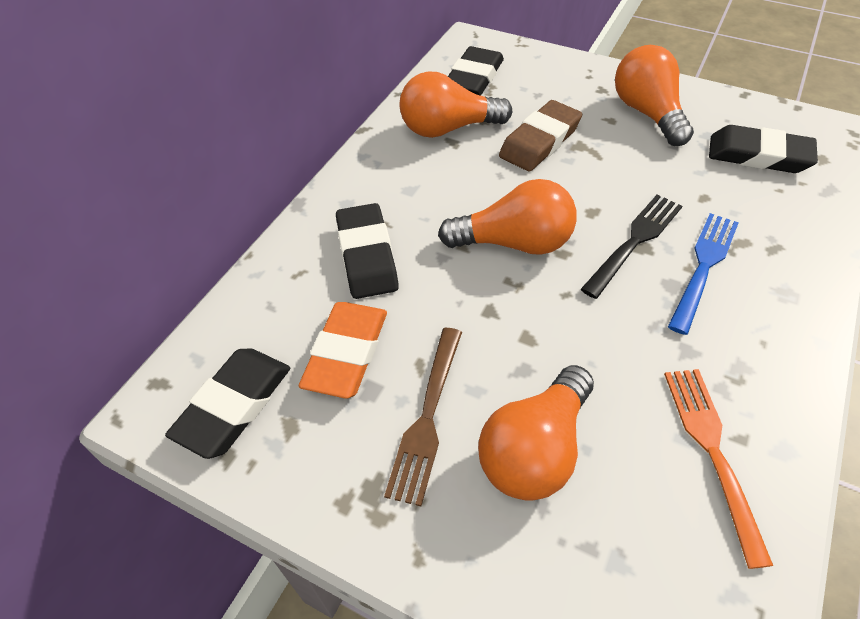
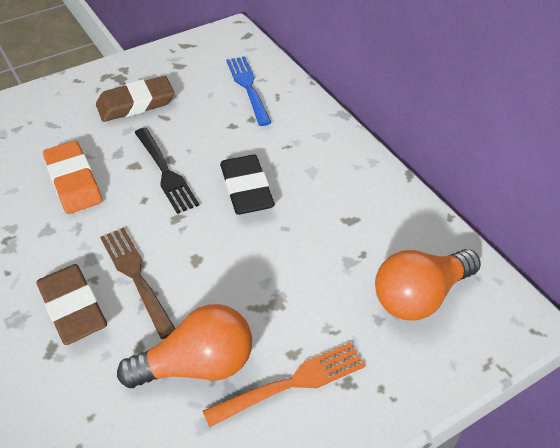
black eraser: 4 -> 1
brown eraser: 1 -> 2
orange light bulb: 4 -> 2

